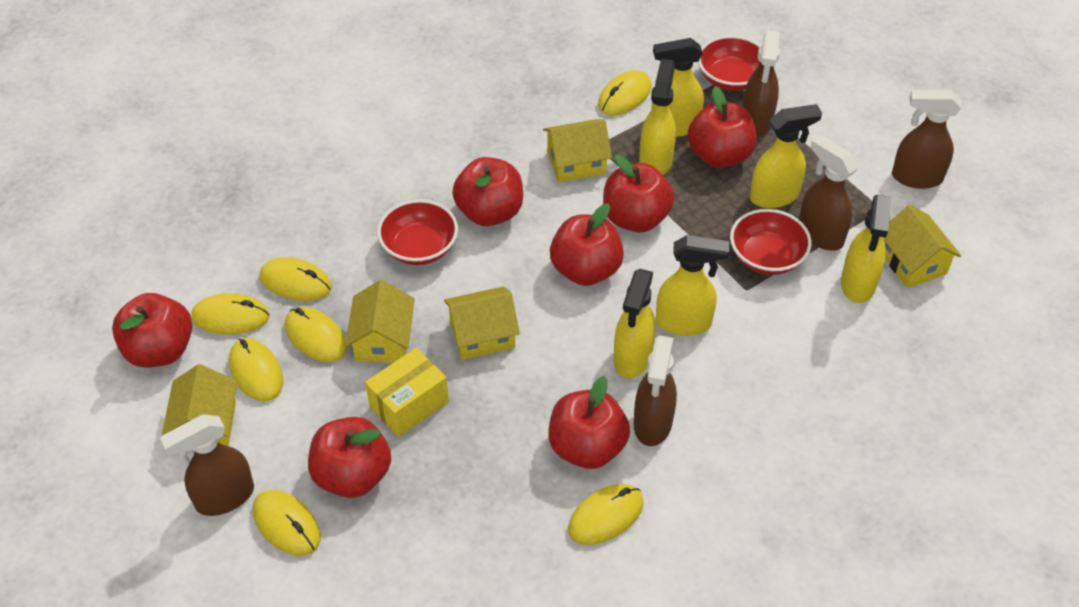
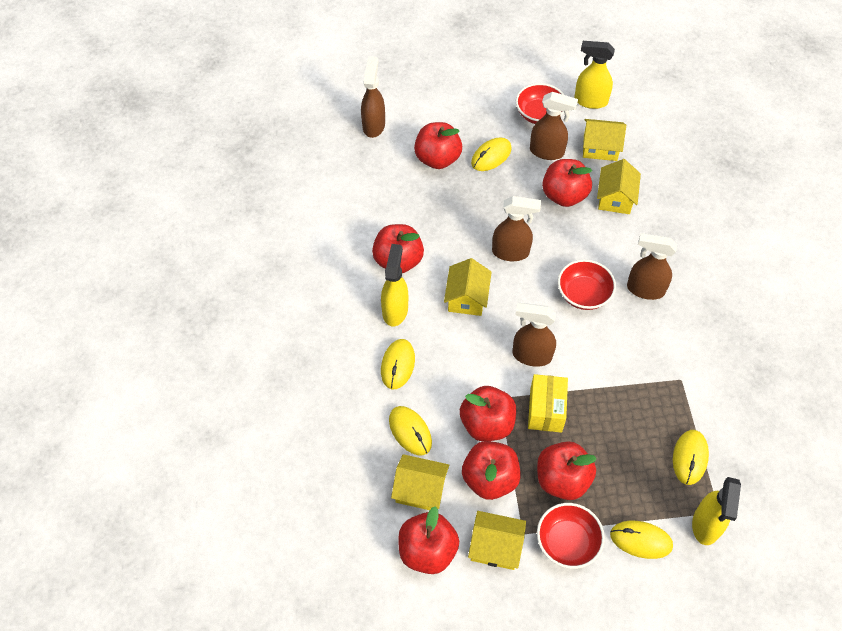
yellow mouse: 7 -> 5
yellow spray bottle: 6 -> 3

